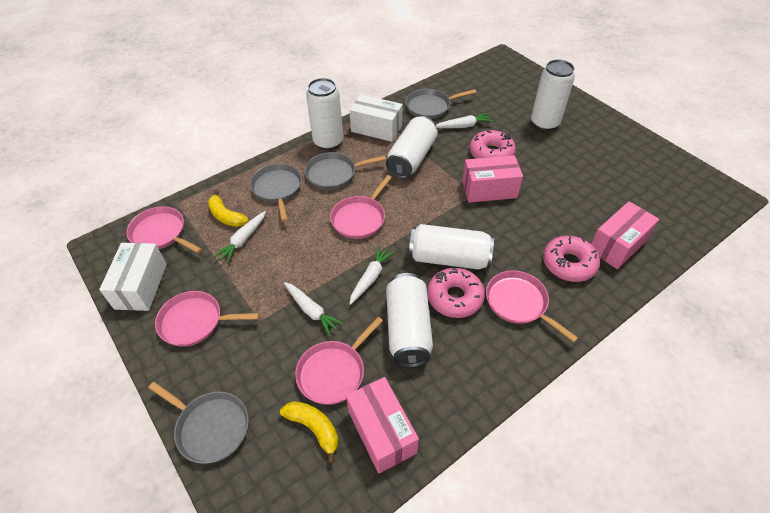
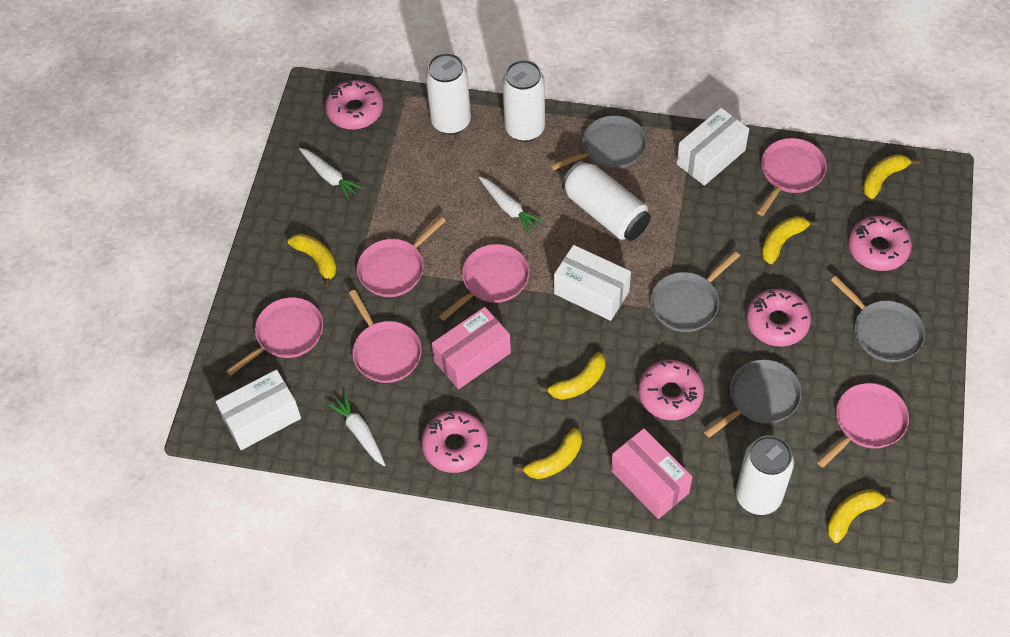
pink box: 3 -> 2
pink donut: 3 -> 5
pink pan: 5 -> 6
white box: 2 -> 3
white can: 5 -> 4
white carrot: 4 -> 3
yellow banana: 2 -> 6

